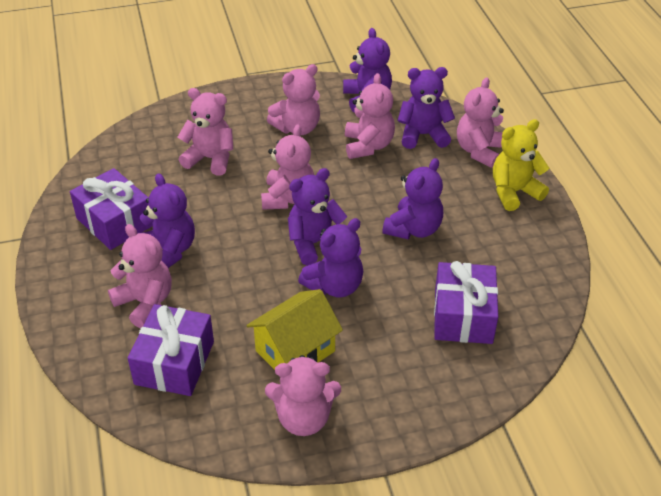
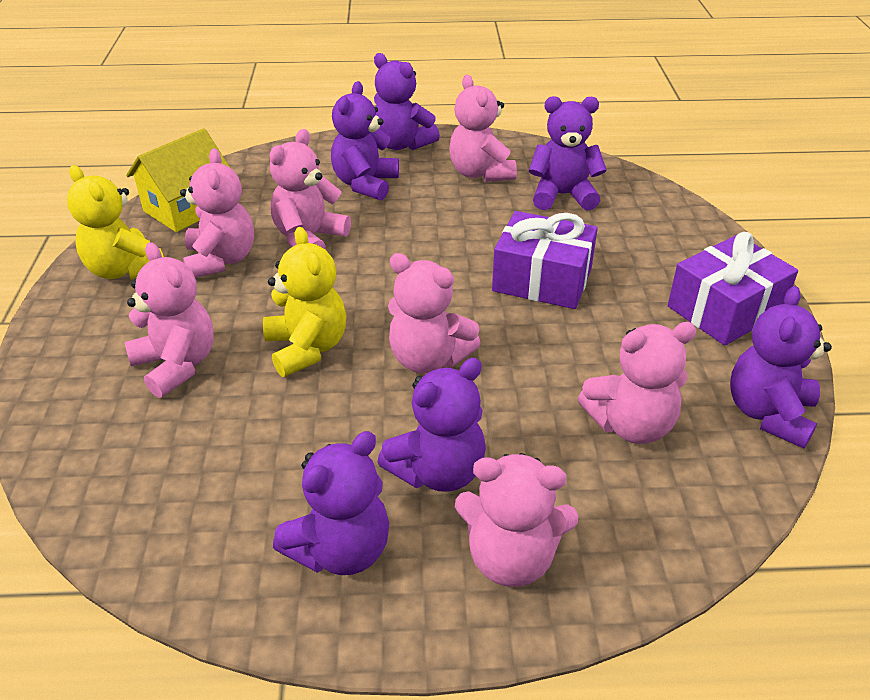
purple gift: 3 -> 2
yellow teddy bear: 1 -> 2

